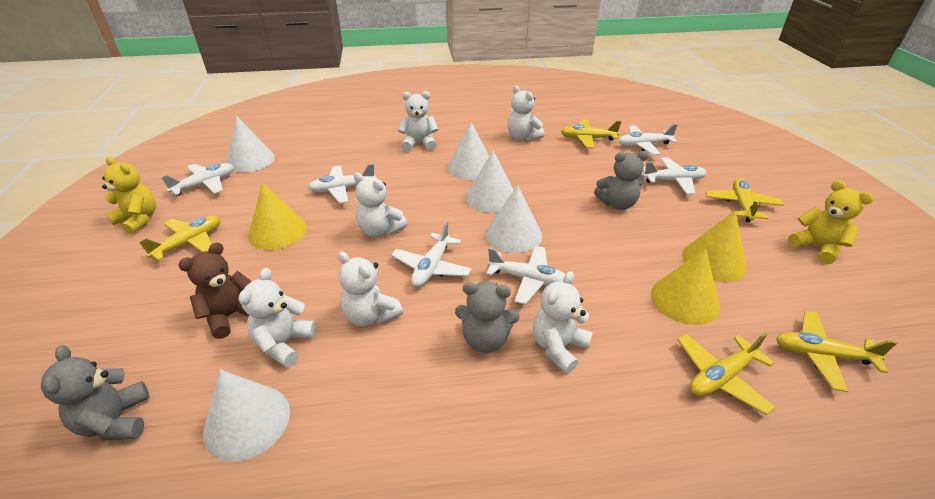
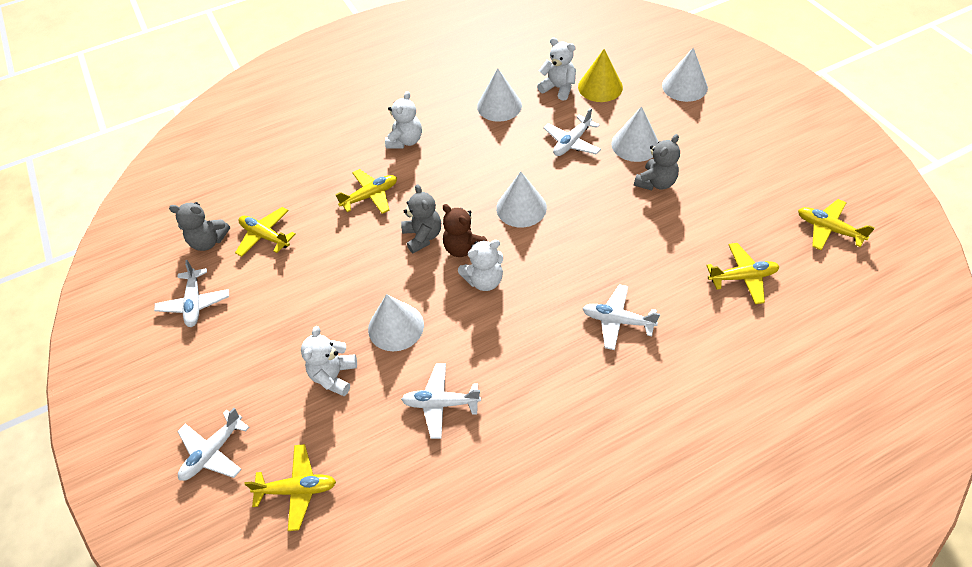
white plane: 6 -> 5
white teddy bear: 6 -> 4
yellow cone: 3 -> 1
yellow teddy bear: 2 -> 0

